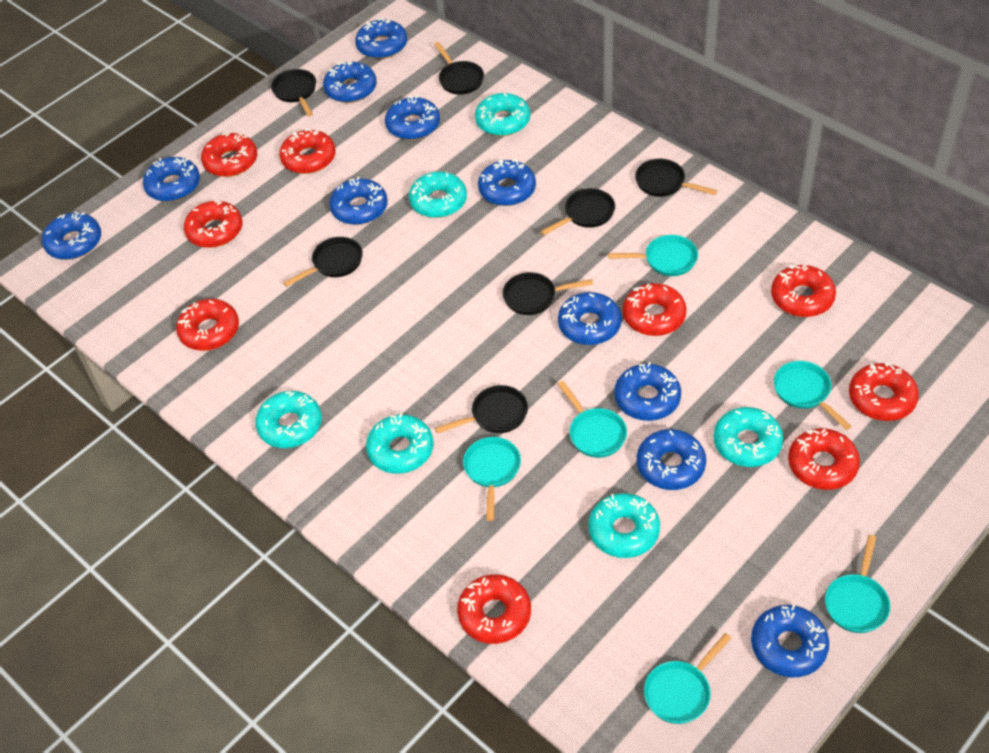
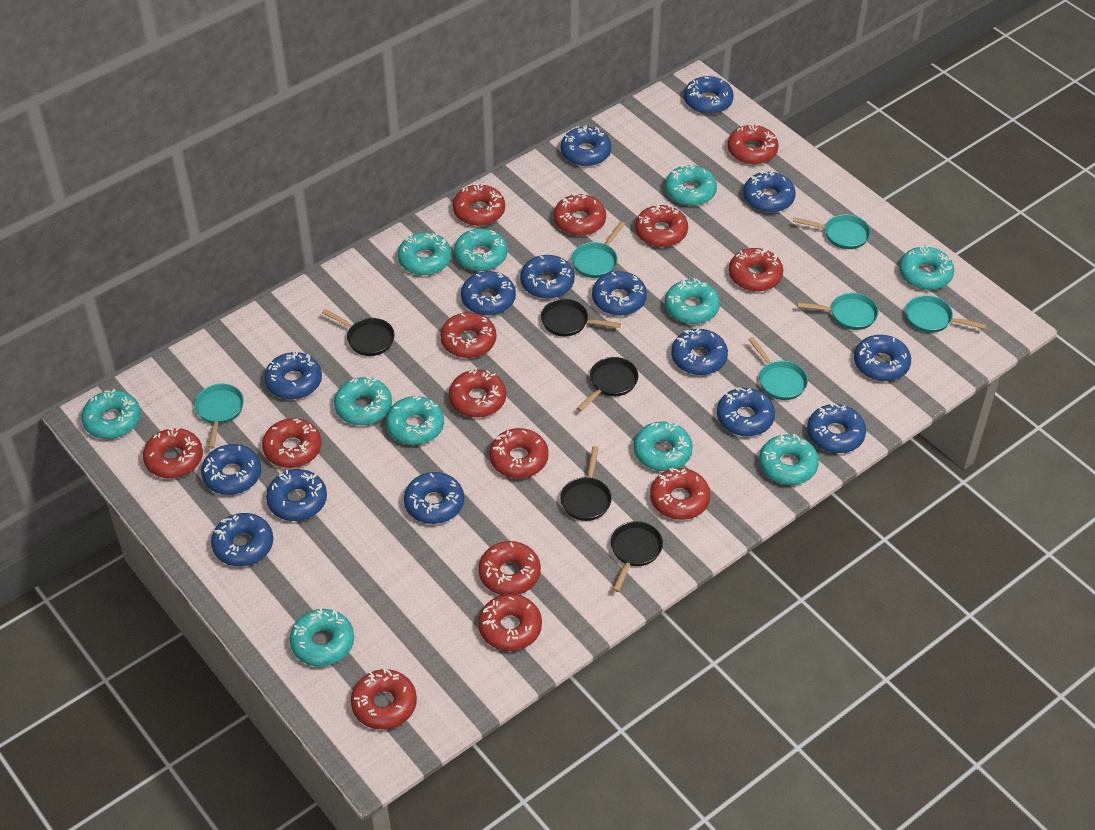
black pan: 7 -> 5
blue donut: 11 -> 15
red donut: 9 -> 14
turquoise donut: 6 -> 11

